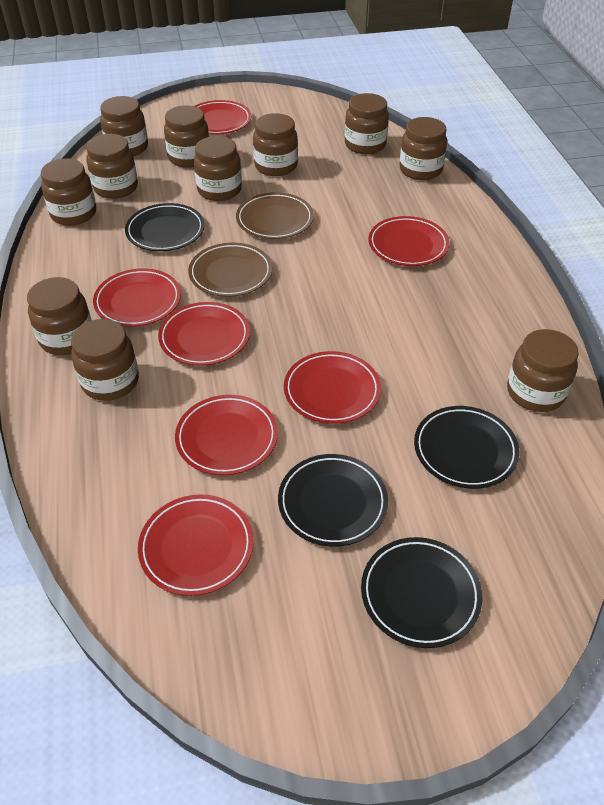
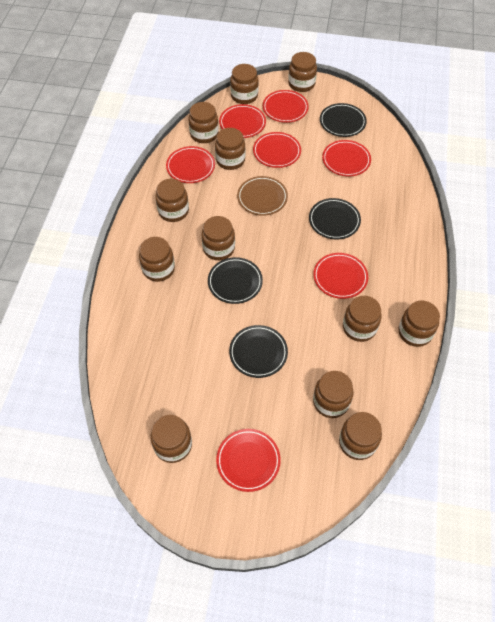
brown jar: 11 -> 12
brown plate: 2 -> 1

